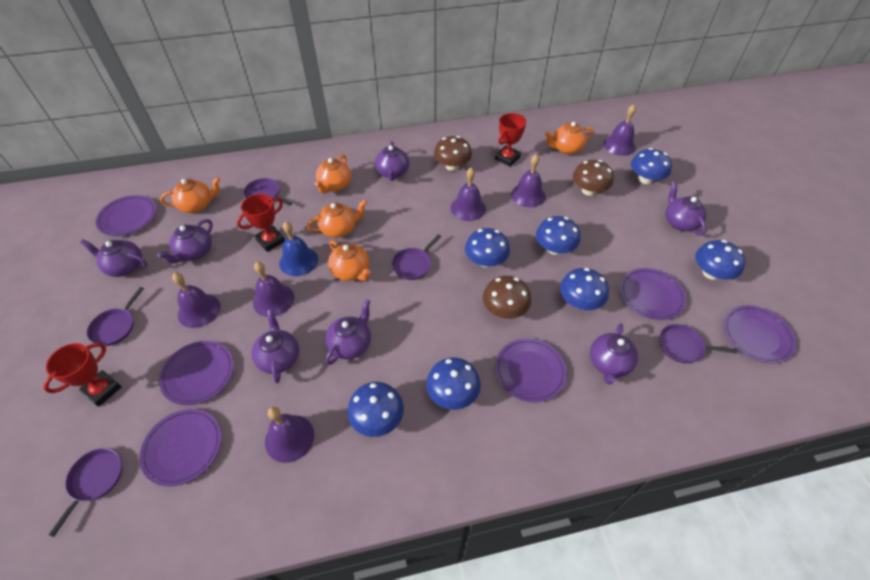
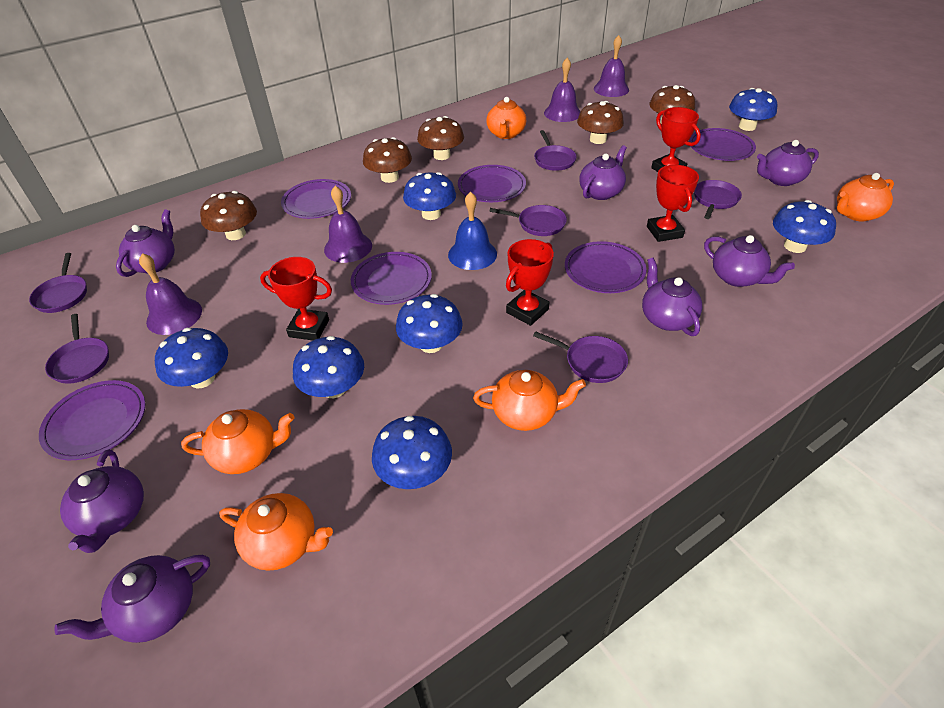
brown mushroom: 3 -> 5
purple bell: 6 -> 4
purple pan: 5 -> 6
red trophy: 3 -> 4

